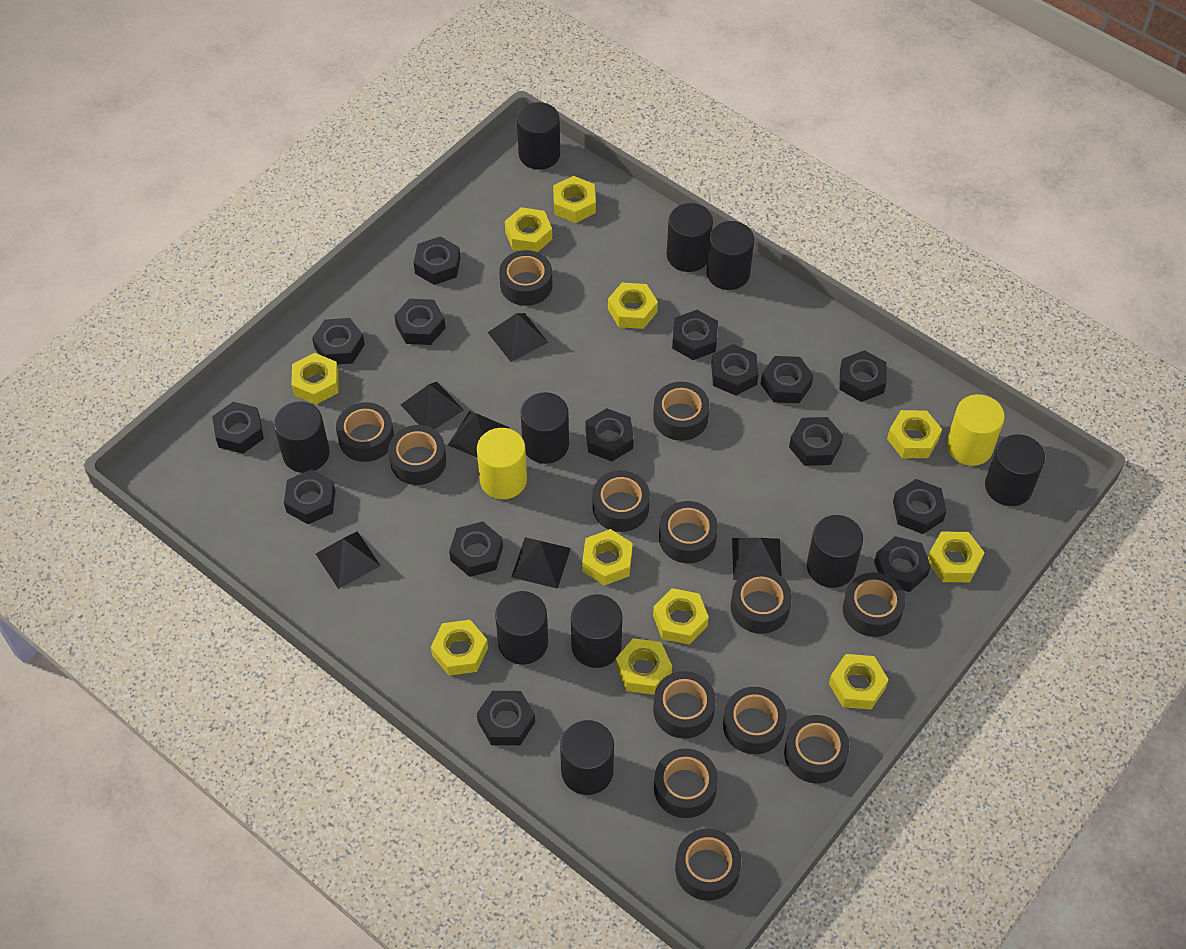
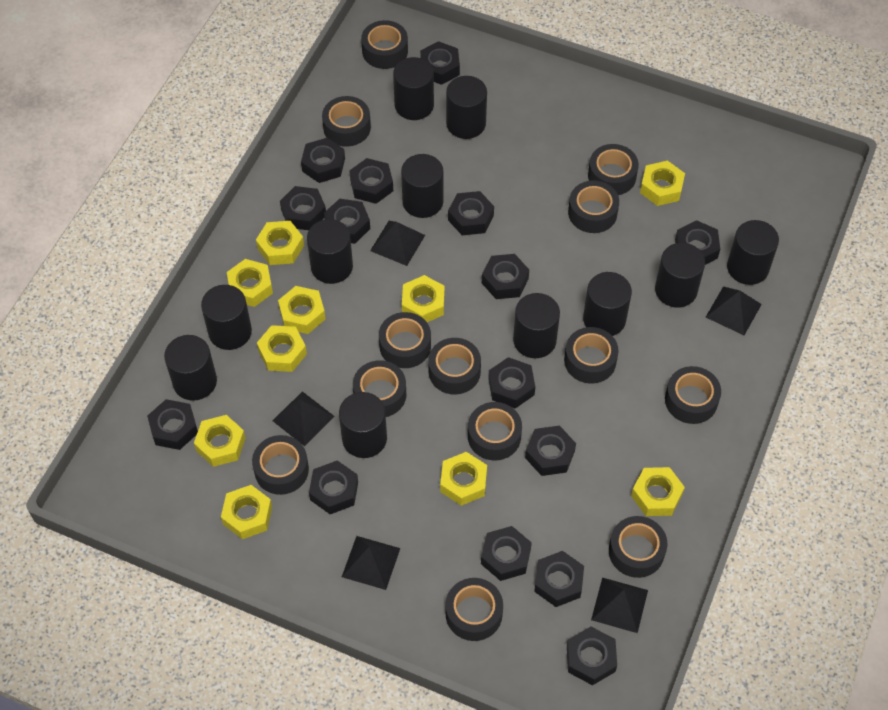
black cylinder: 10 -> 11
black pyramid: 6 -> 5
yellow cylinder: 2 -> 0
yellow nut: 11 -> 10

